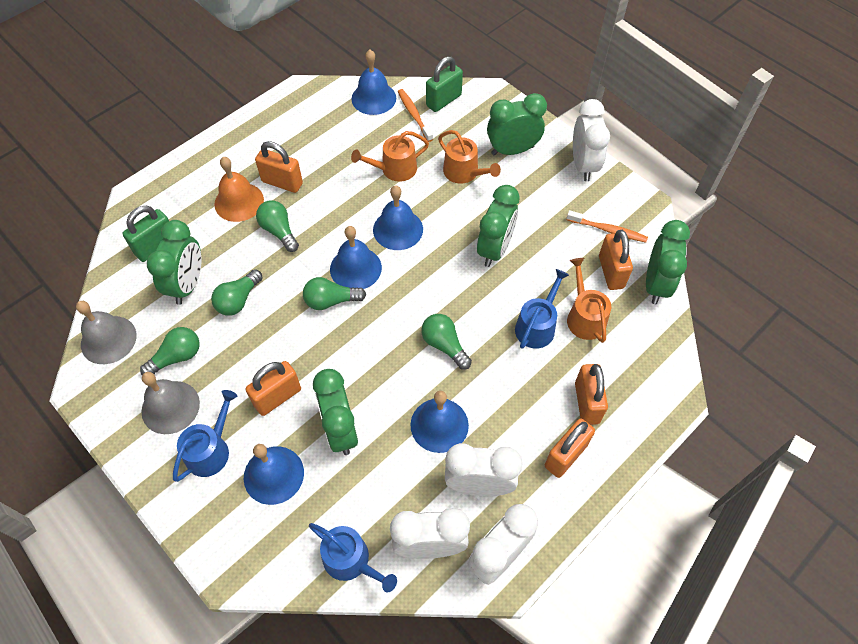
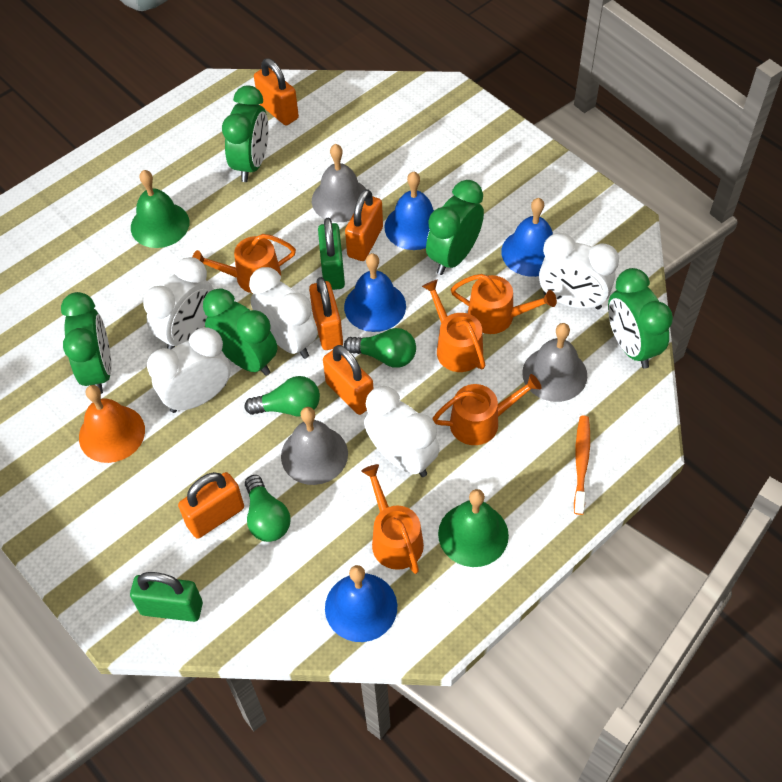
blue bell: 5 -> 4
blue watering can: 3 -> 0
green bell: 0 -> 2
green light bulb: 5 -> 3
grey bell: 2 -> 3
orange toothbrush: 2 -> 1
orange watering can: 3 -> 5
white clock: 4 -> 5

